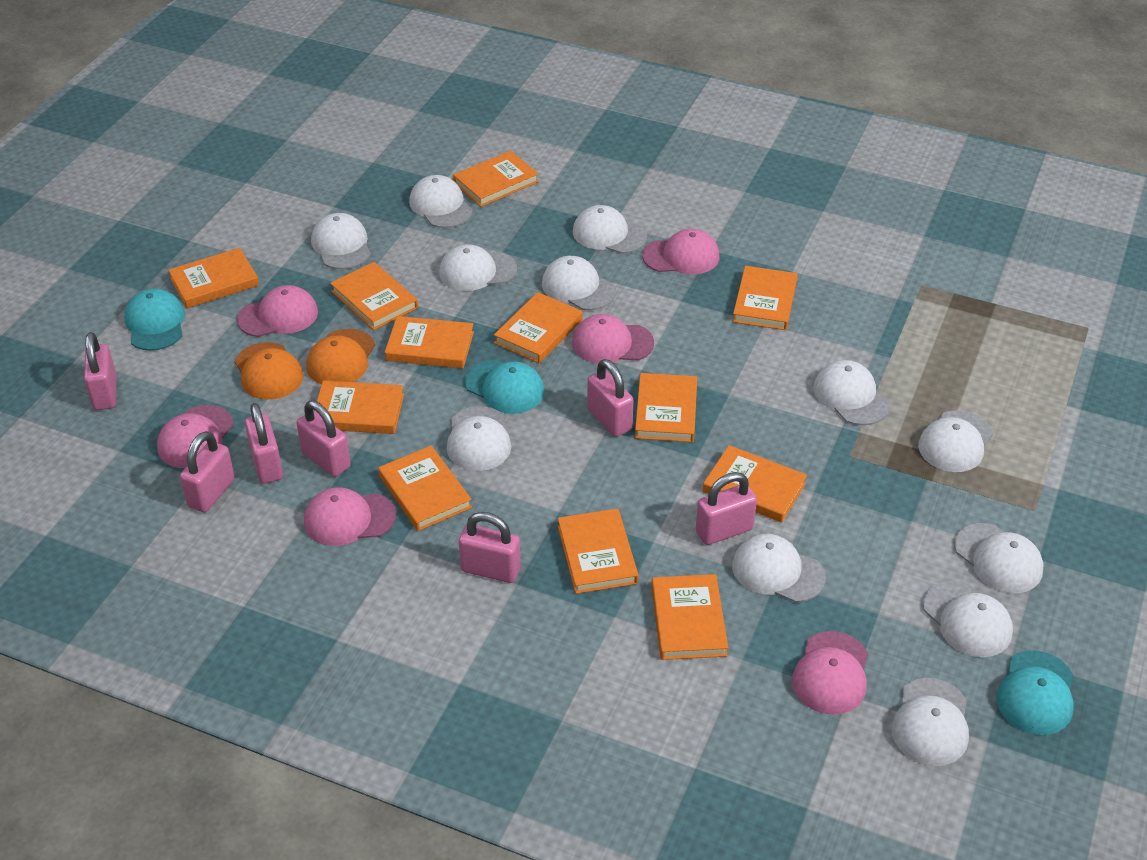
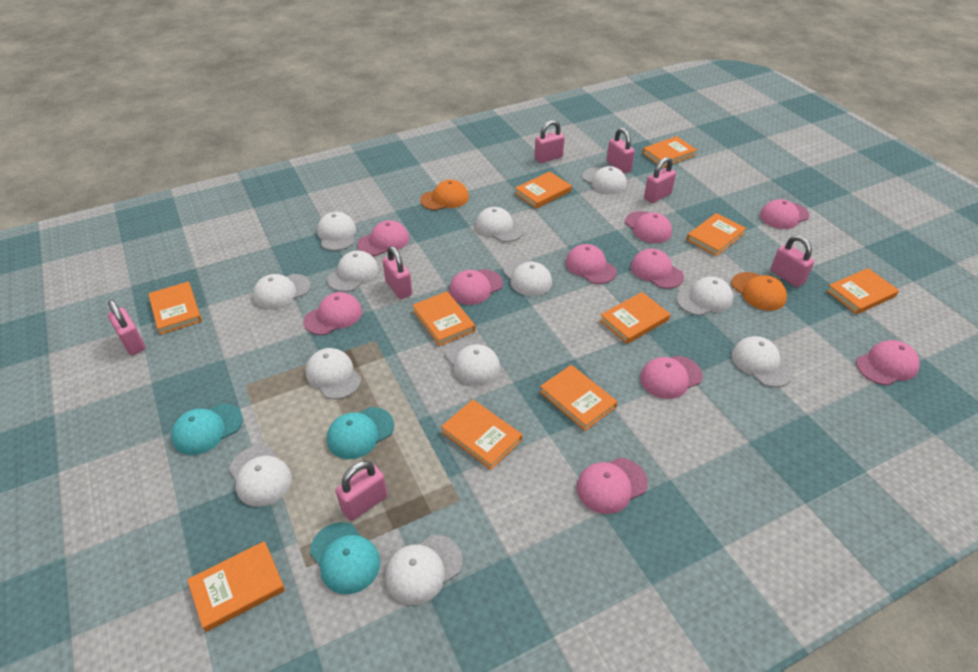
orange book: 12 -> 10
pink cap: 6 -> 10

